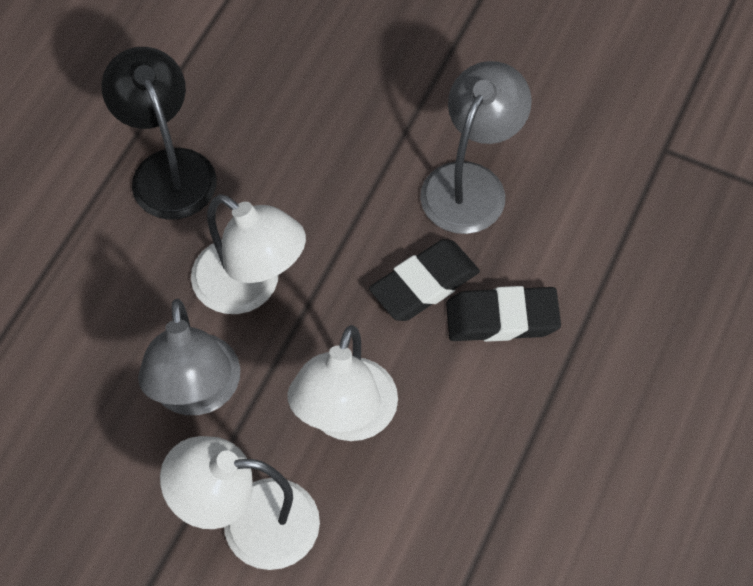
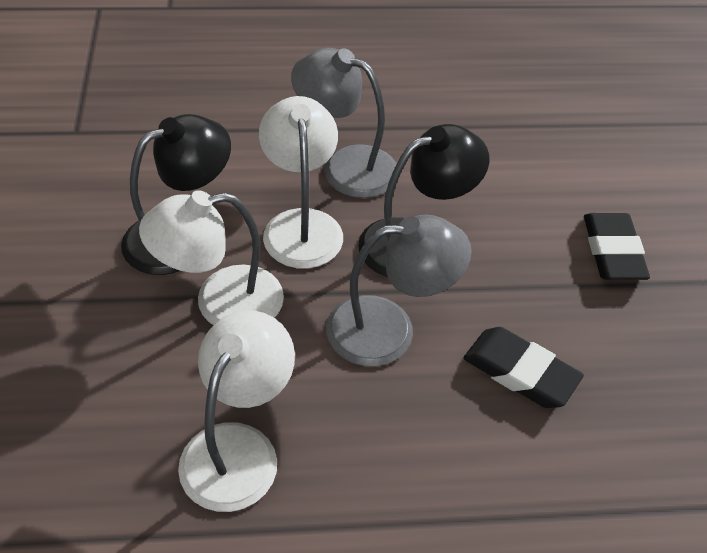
black lamp: 1 -> 2

